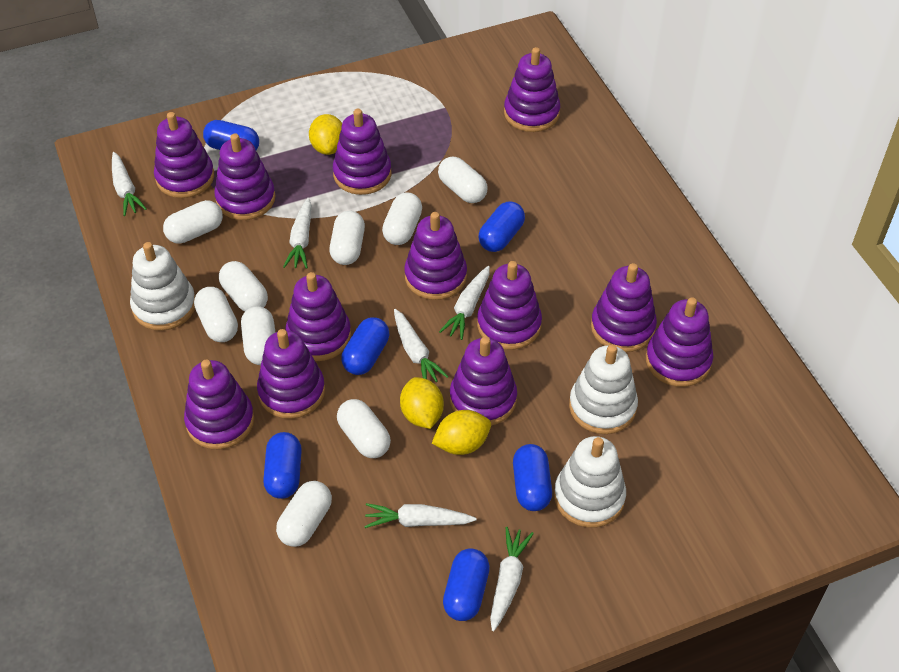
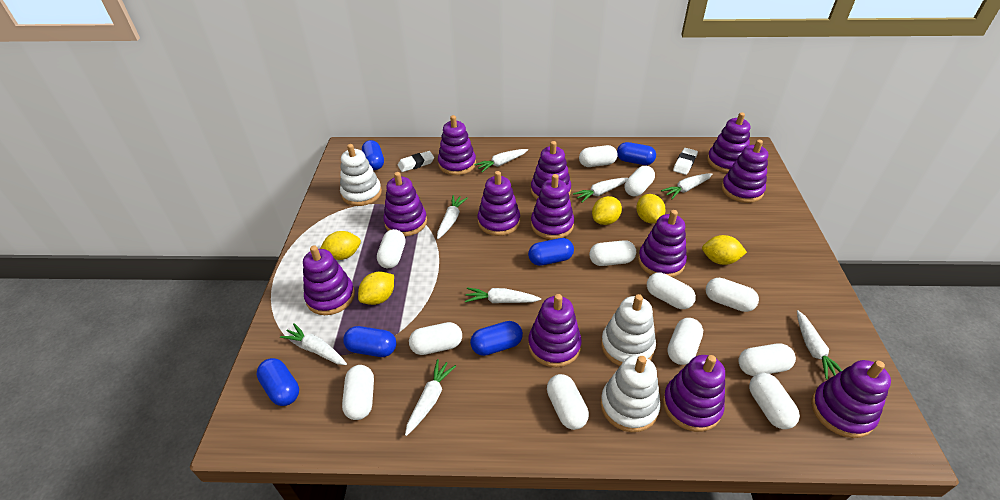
white capsule: 9 -> 12
white carrot: 6 -> 8
white eraser: 0 -> 2
yellow lemon: 3 -> 5

